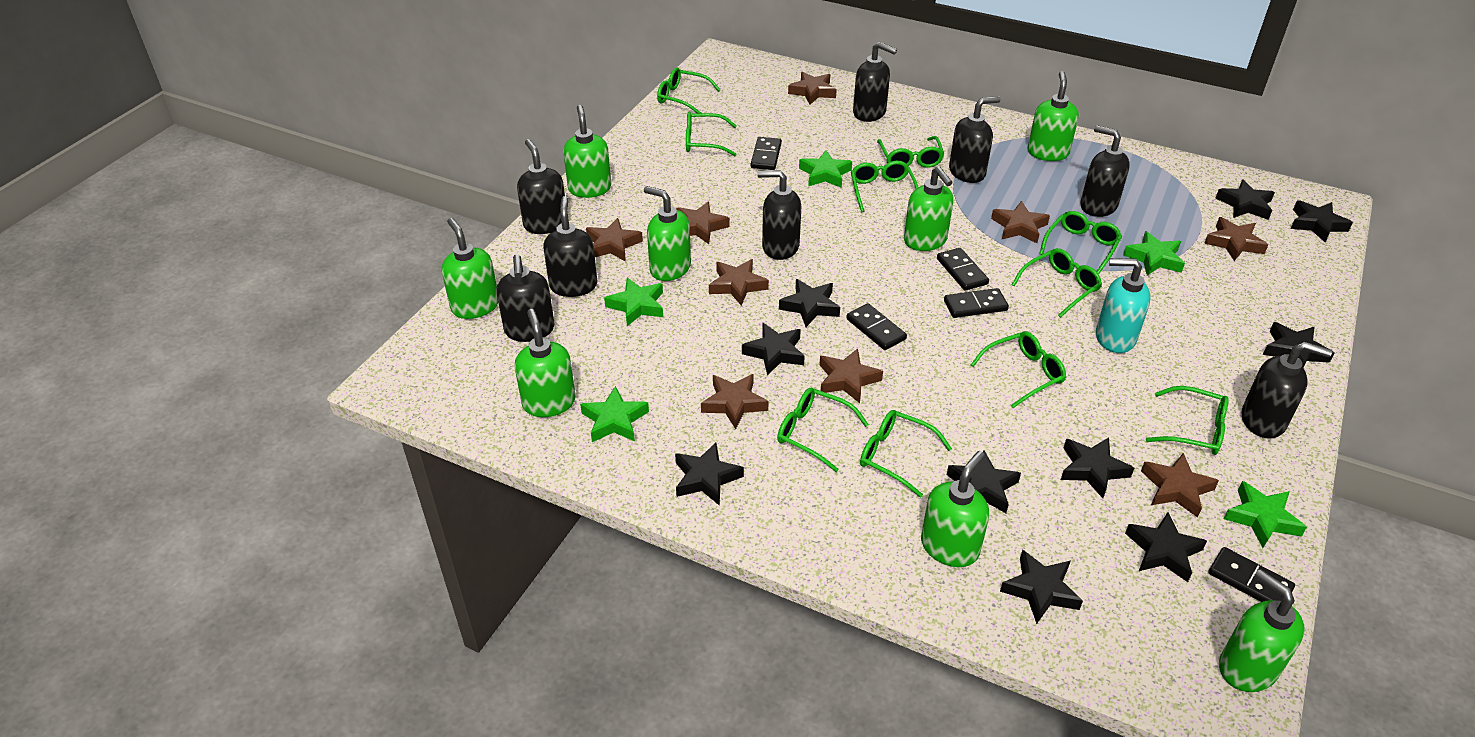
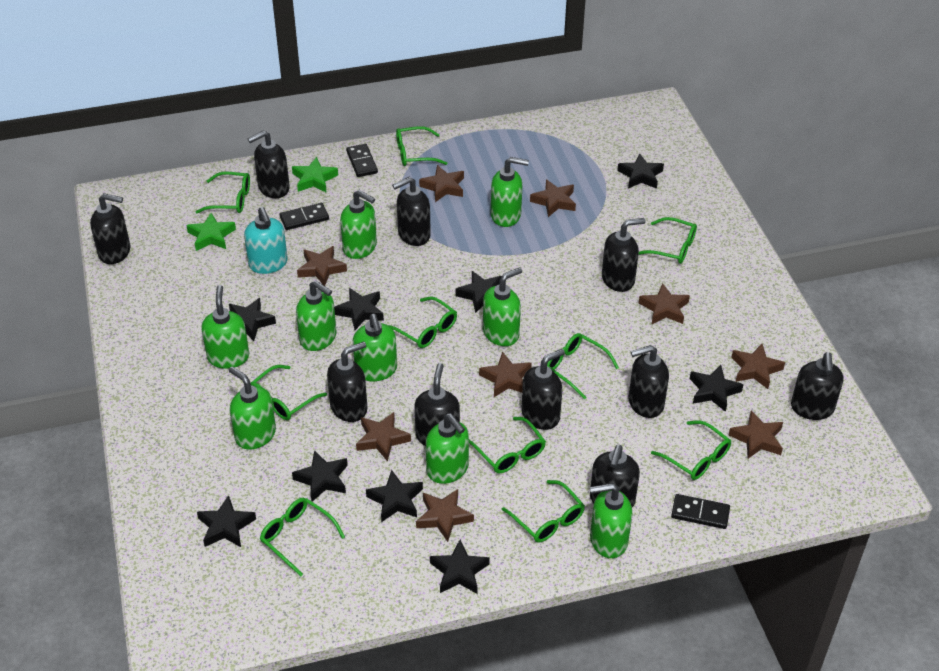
black domino: 5 -> 3
black soap dispenser: 8 -> 10
black star: 10 -> 9
green soap dispenser: 8 -> 9
green star: 5 -> 2

